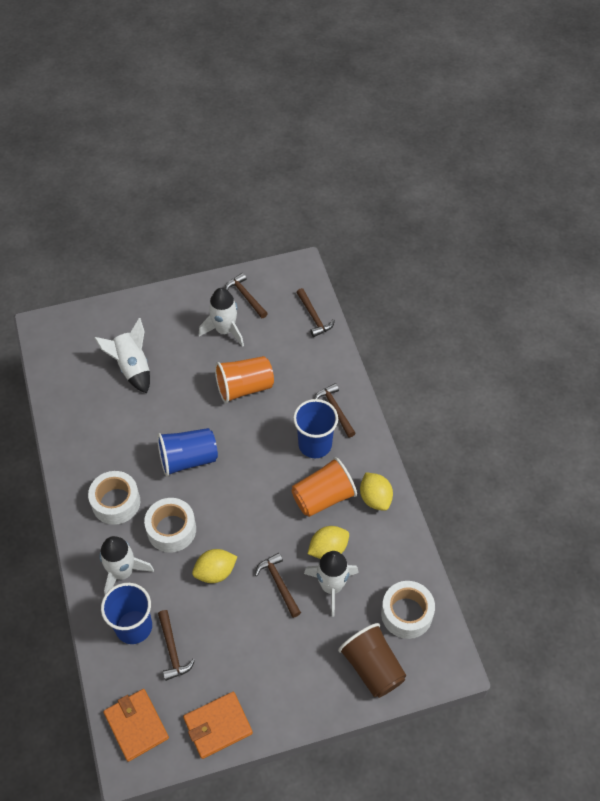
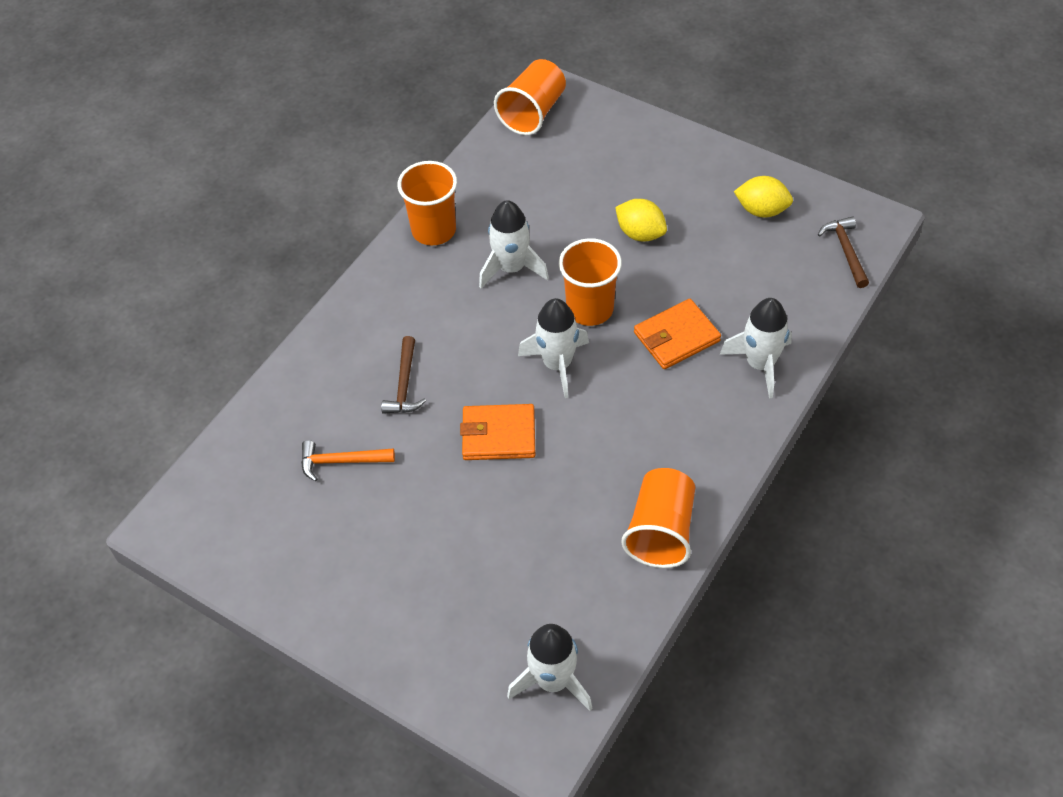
blue cup: 3 -> 0
brown cup: 1 -> 0
brown hammer: 5 -> 2
orange cup: 2 -> 4
orange hammer: 0 -> 1
white tape: 3 -> 0
yellow lemon: 3 -> 2

